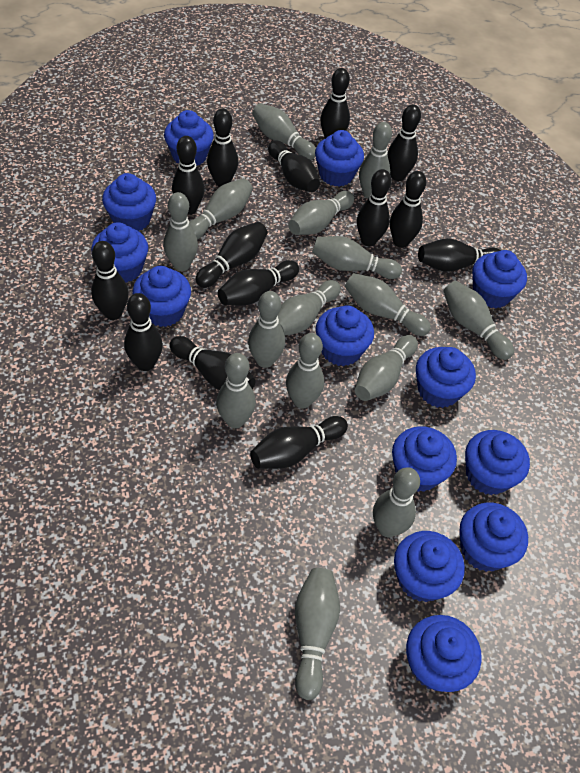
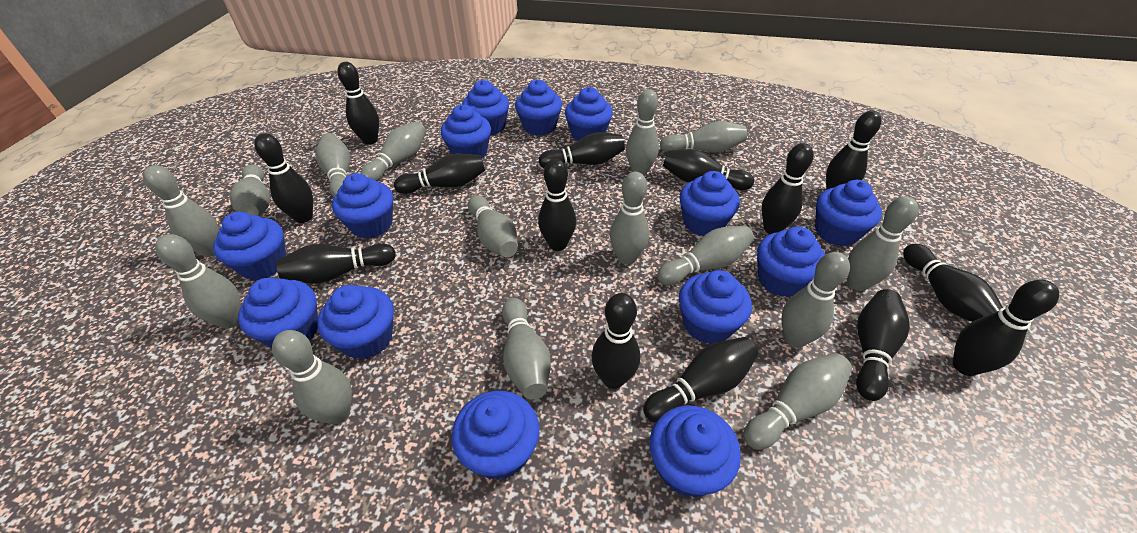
blue cupcake: 13 -> 14

